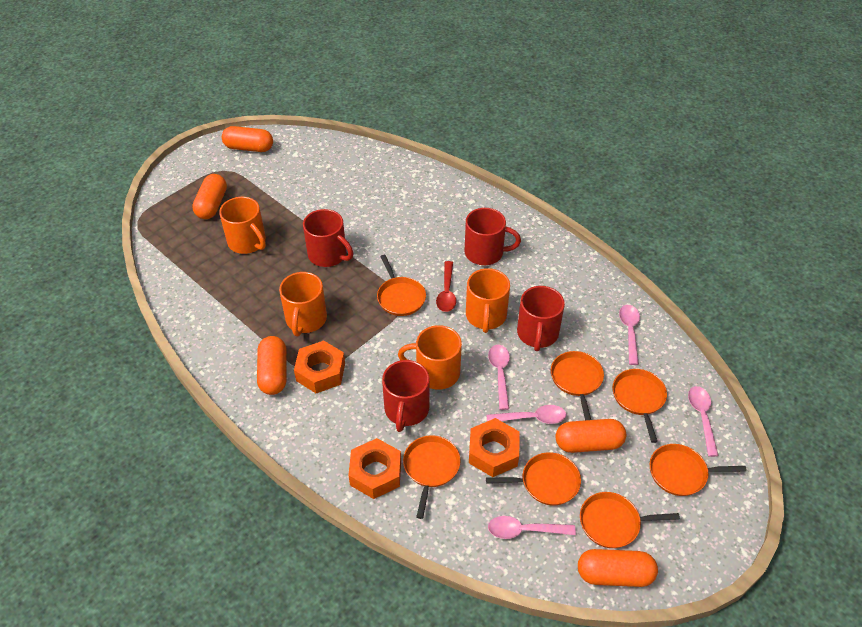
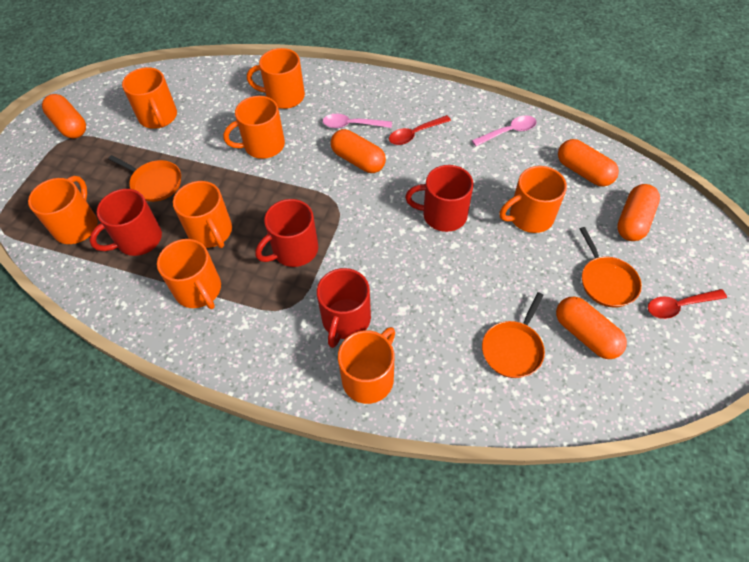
orange mug: 4 -> 8
orange nut: 3 -> 0
orange pan: 7 -> 3
pink spoon: 5 -> 2
red spoon: 1 -> 2

